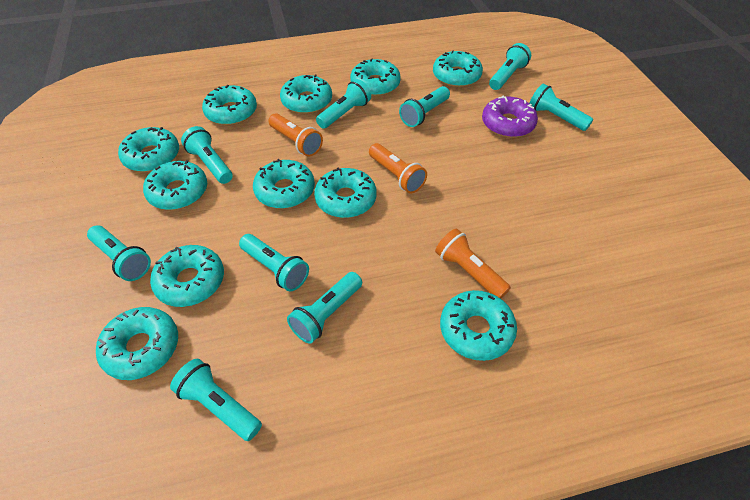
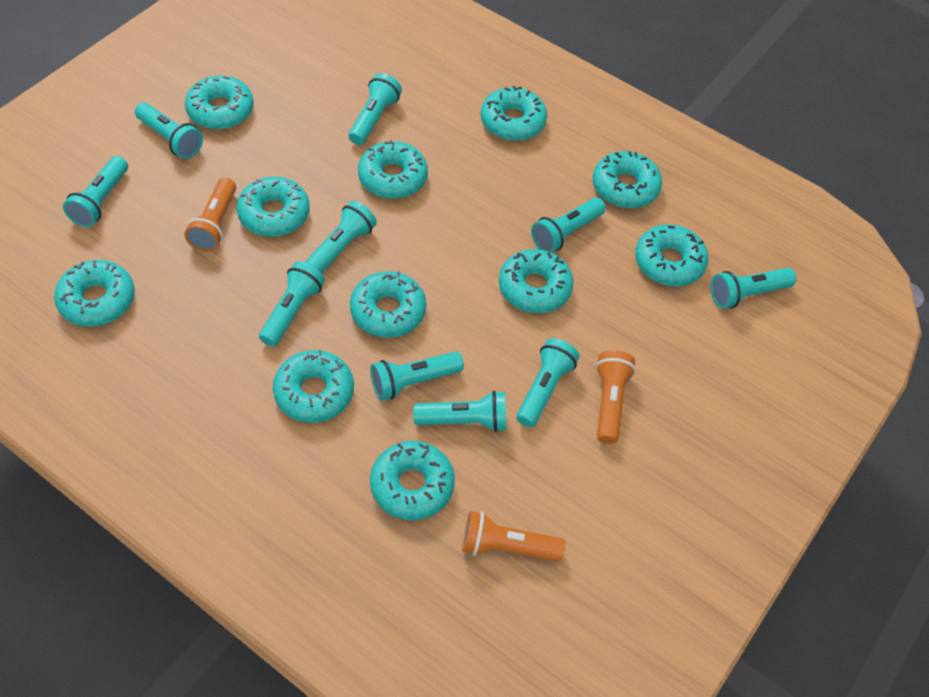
purple donut: 1 -> 0
turquoise flashlight: 9 -> 10

